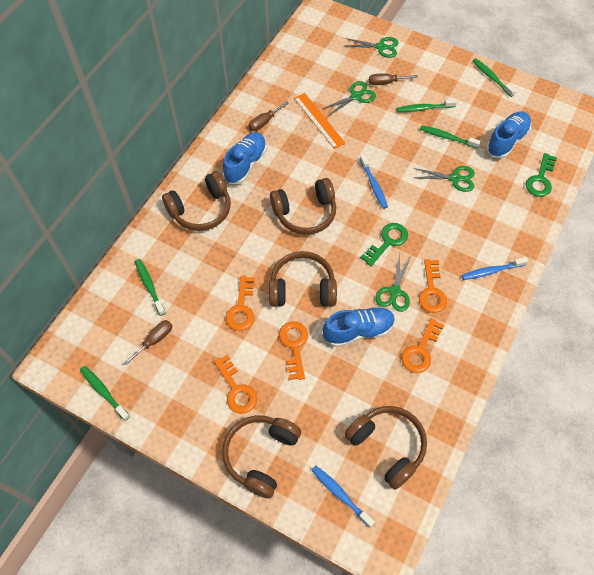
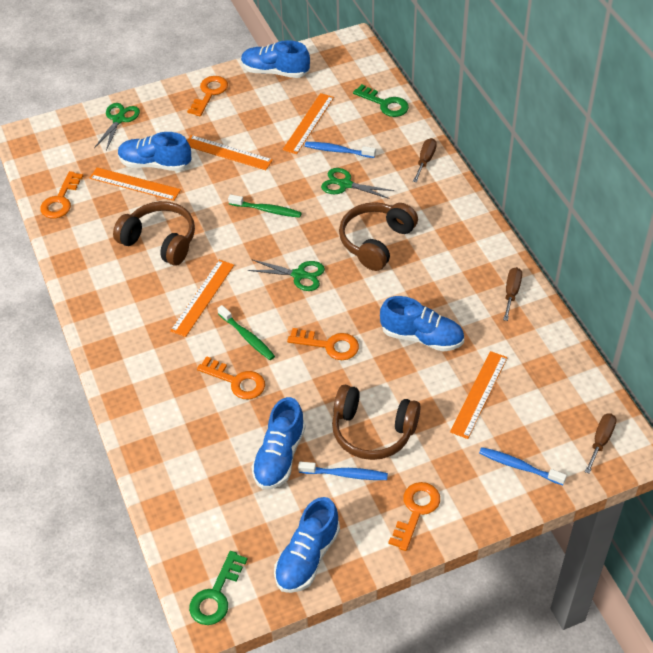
blue shoe: 3 -> 5
brown headphones: 5 -> 3
green scissors: 4 -> 3
green toothbrush: 5 -> 2
orange ruler: 1 -> 5

